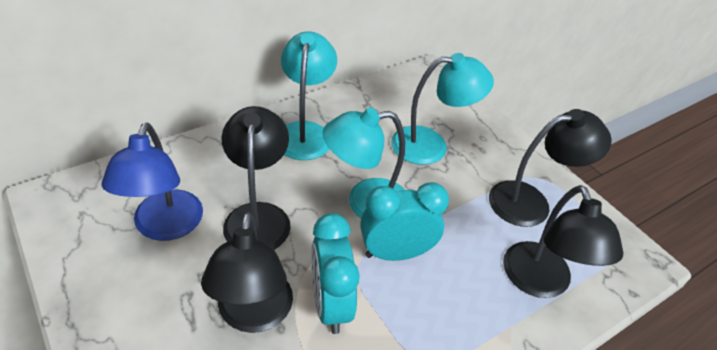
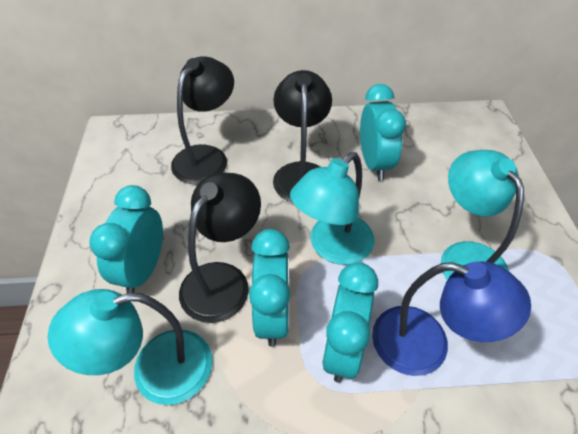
black lamp: 4 -> 3
turquoise clock: 2 -> 4

